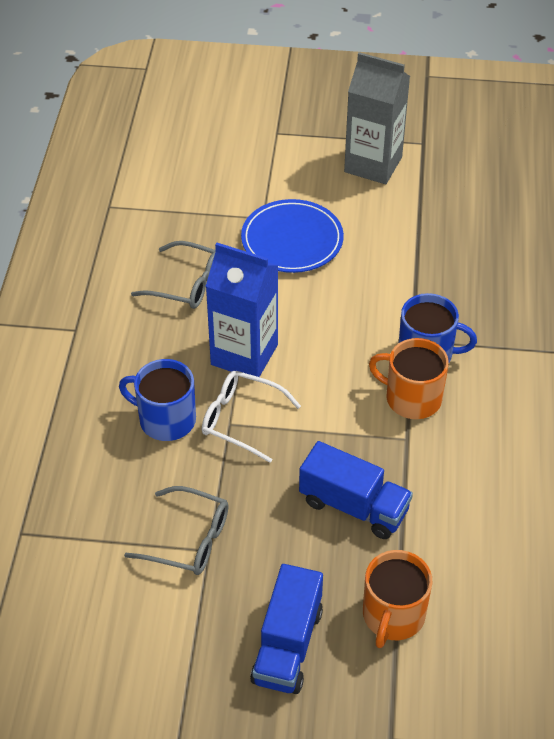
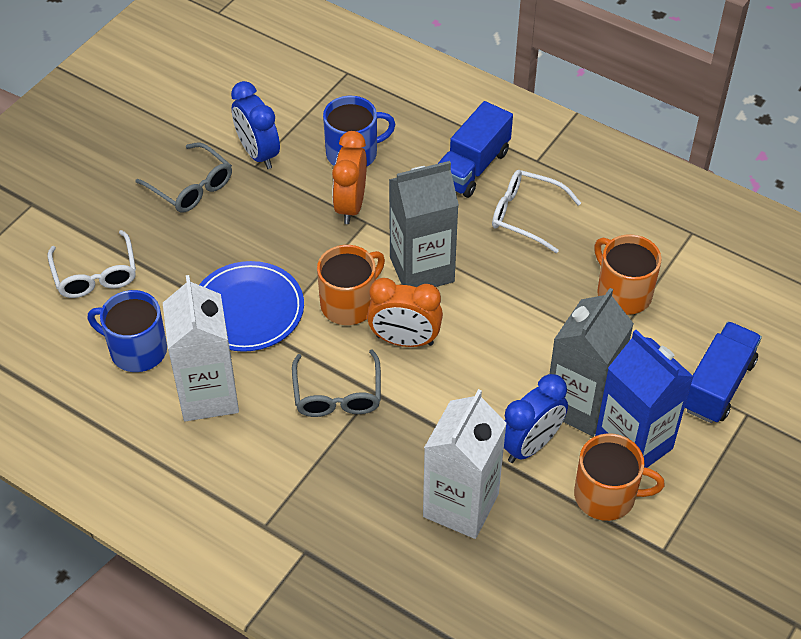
blue clock: 0 -> 2
grey carton: 1 -> 2
orange clock: 0 -> 2
orange mug: 2 -> 3
white carton: 0 -> 2
white glasses: 1 -> 2

